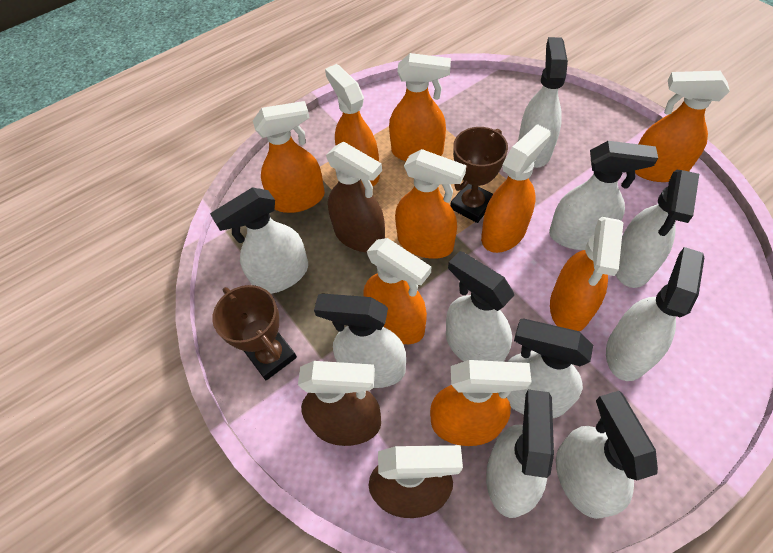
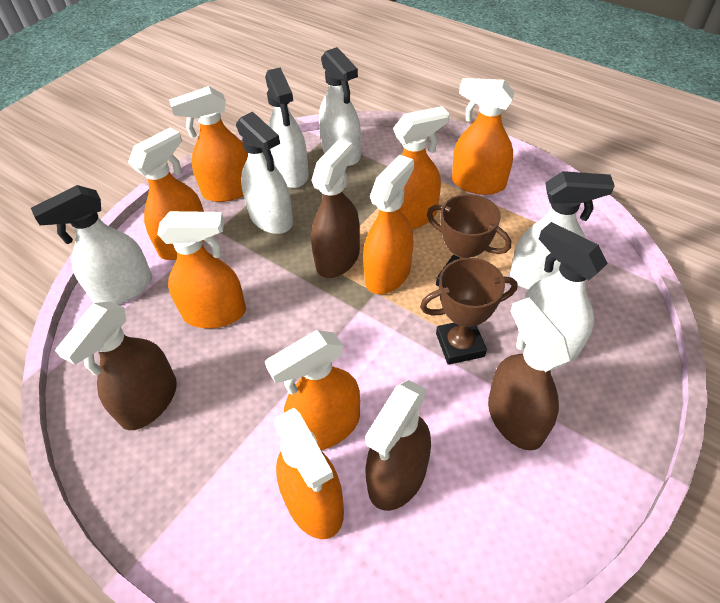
brown spray bottle: 3 -> 4
orange spray bottle: 9 -> 8
white spray bottle: 10 -> 6

